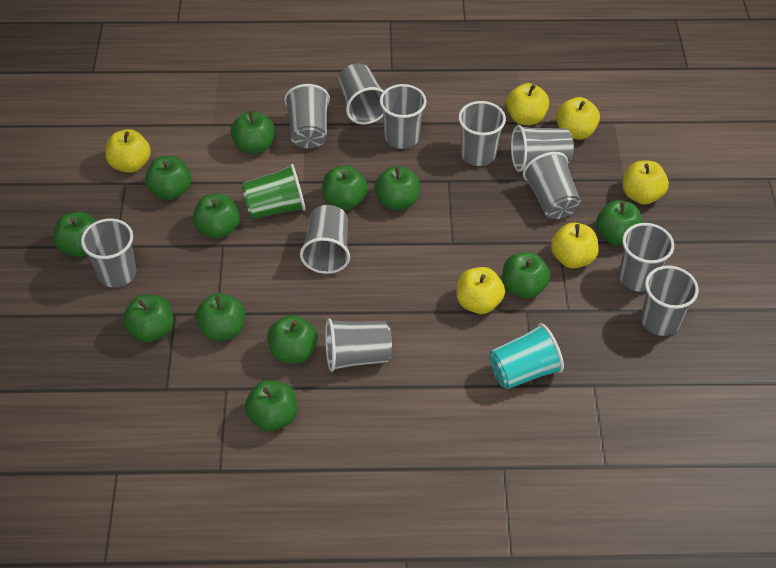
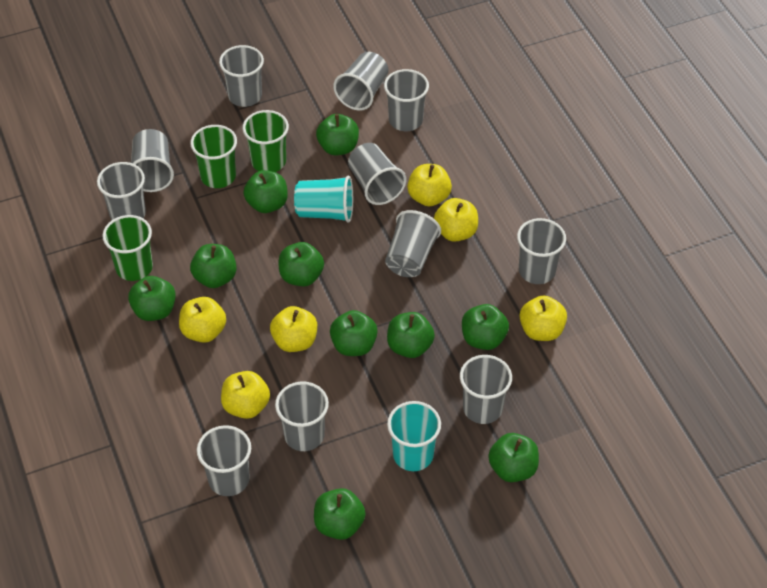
green apple: 12 -> 10
green cup: 1 -> 3
turquoise cup: 1 -> 2

